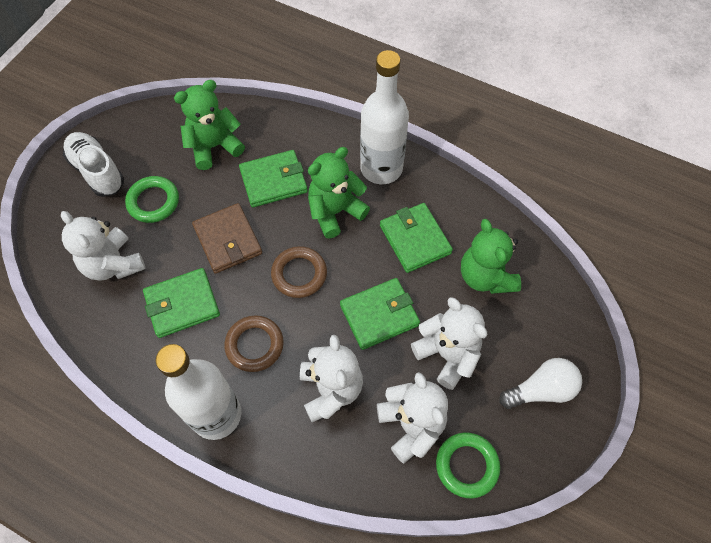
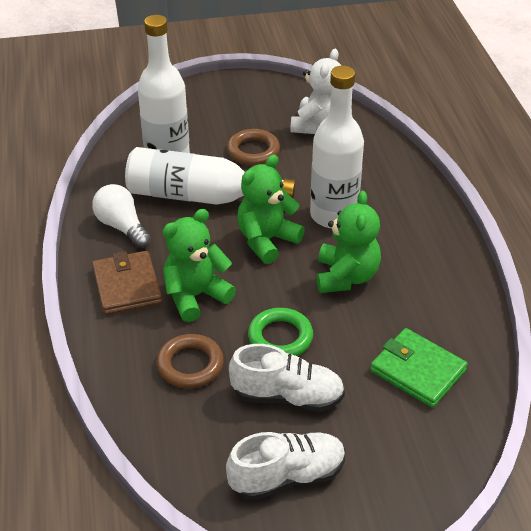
green ring: 2 -> 1
green wallet: 4 -> 1
white bottle: 2 -> 3
white shoe: 1 -> 2
white teddy bear: 4 -> 1

